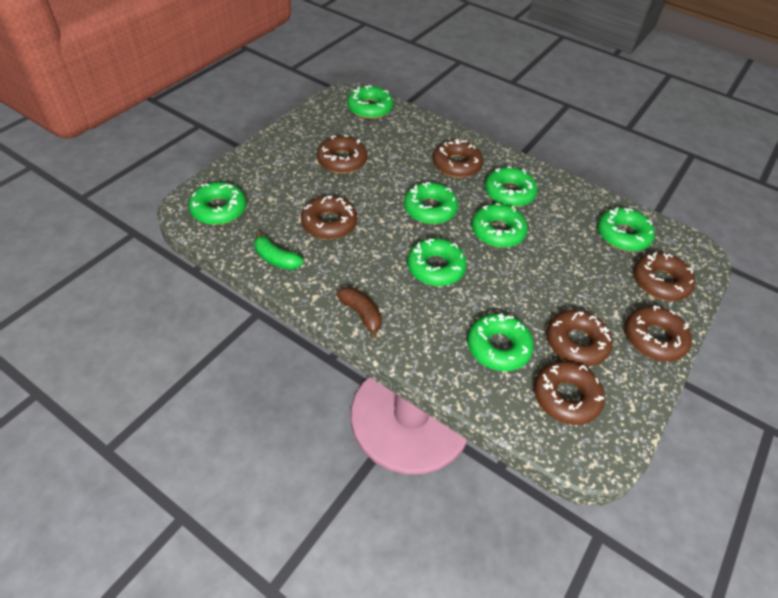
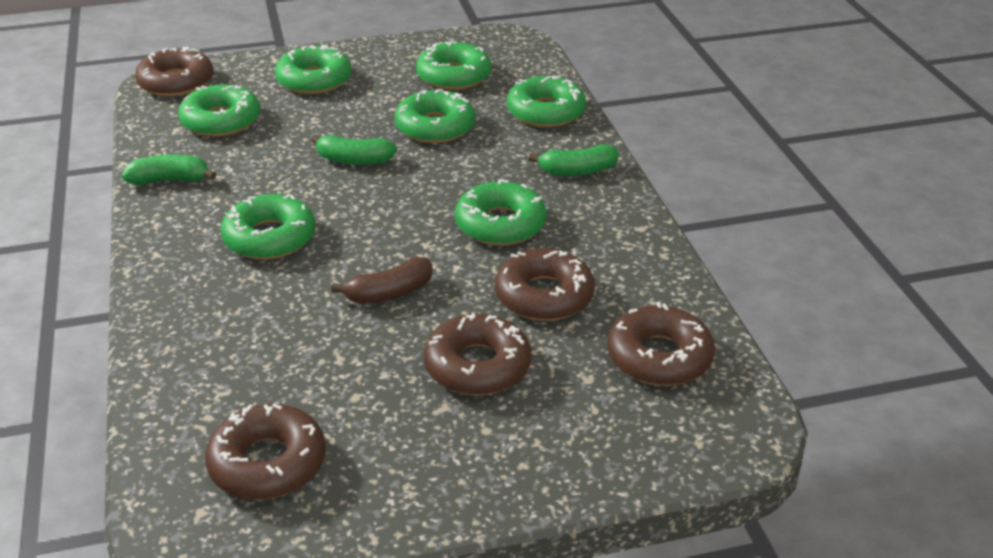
brown donut: 7 -> 5
green banana: 1 -> 3
green donut: 8 -> 7

